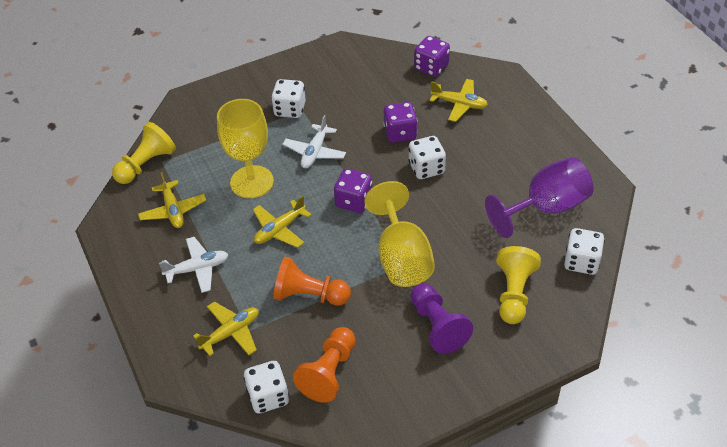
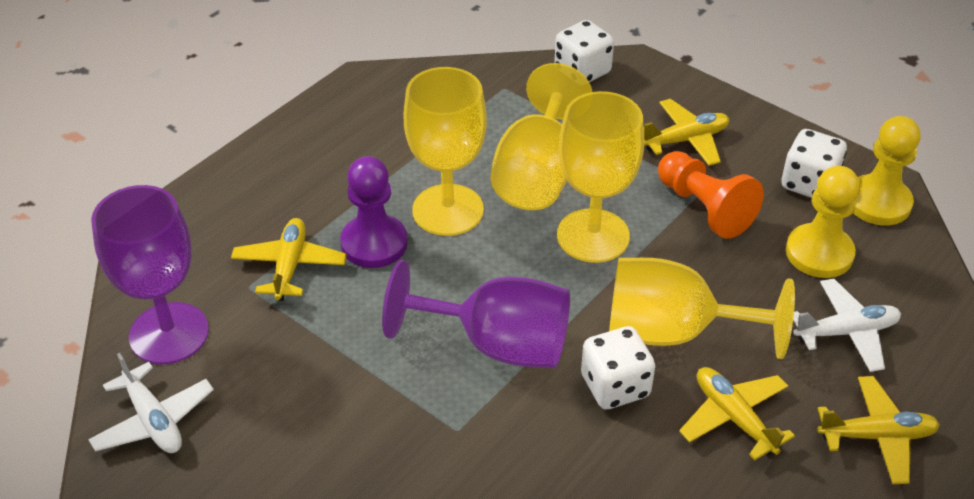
orange pawn: 2 -> 1
purple dice: 3 -> 0
purple goblet: 1 -> 2
white dice: 4 -> 3
yellow goblet: 2 -> 4

